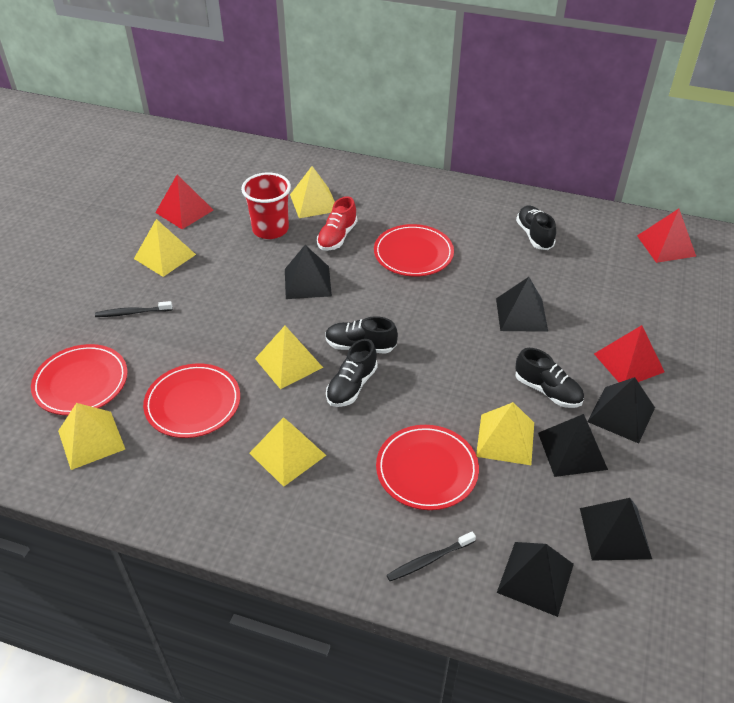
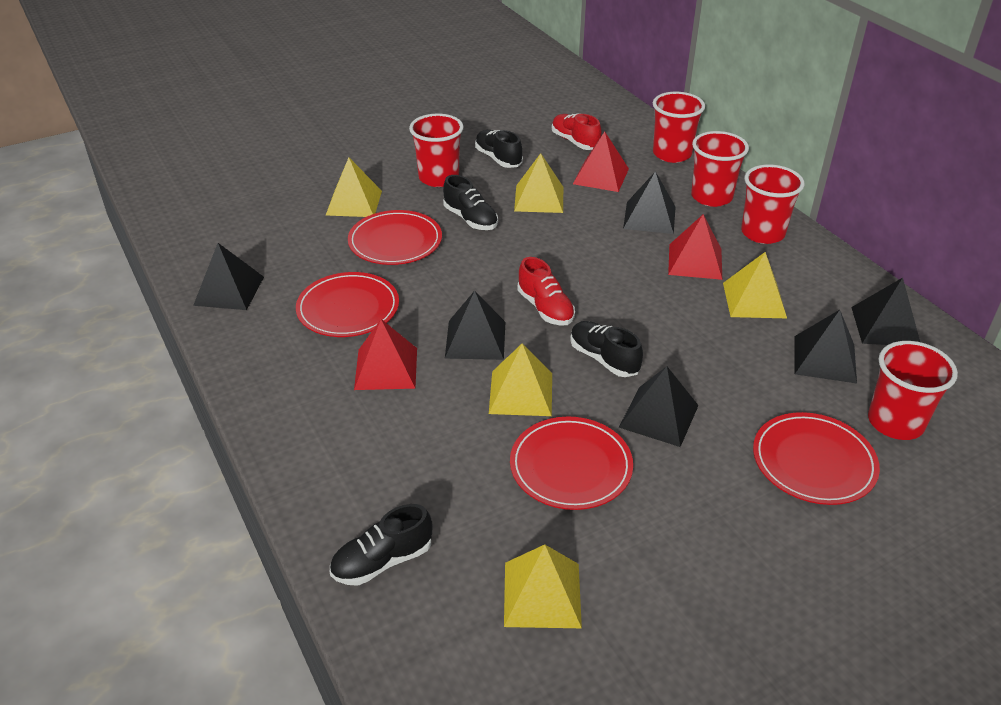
black toothbrush: 2 -> 0
red cup: 1 -> 5
red shoe: 1 -> 2
yellow pyramid: 6 -> 5

